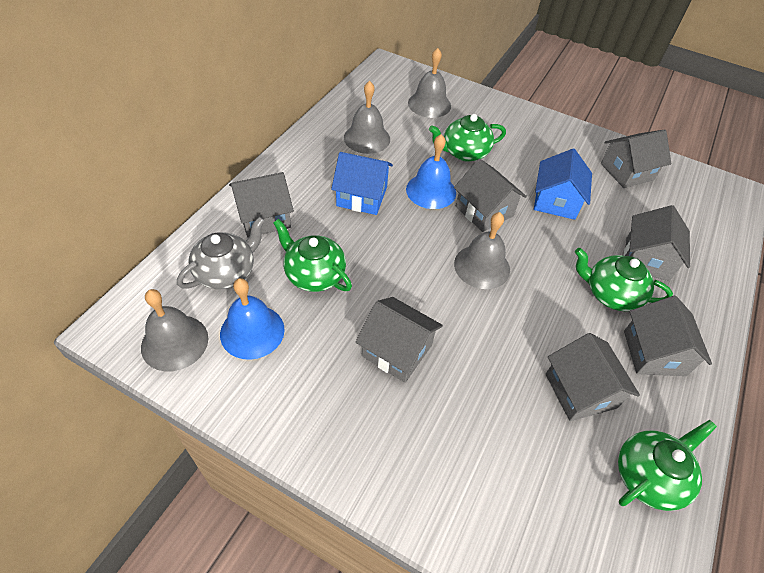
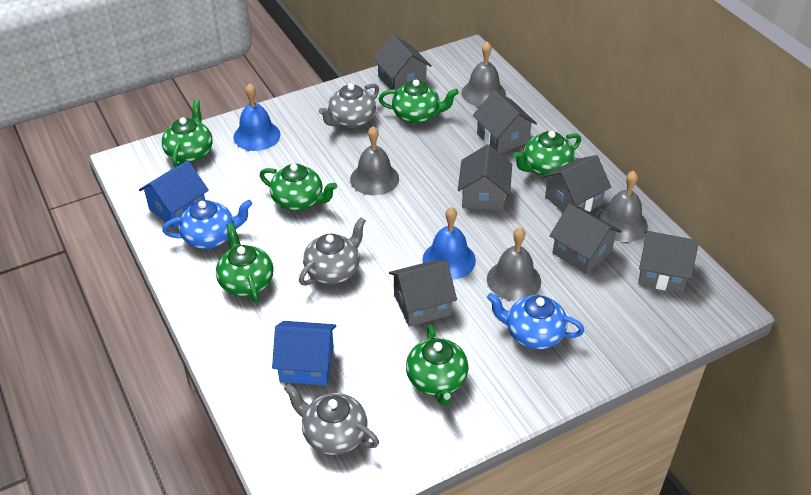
blue teapot: 0 -> 2
green teapot: 4 -> 6
grey teapot: 1 -> 3

